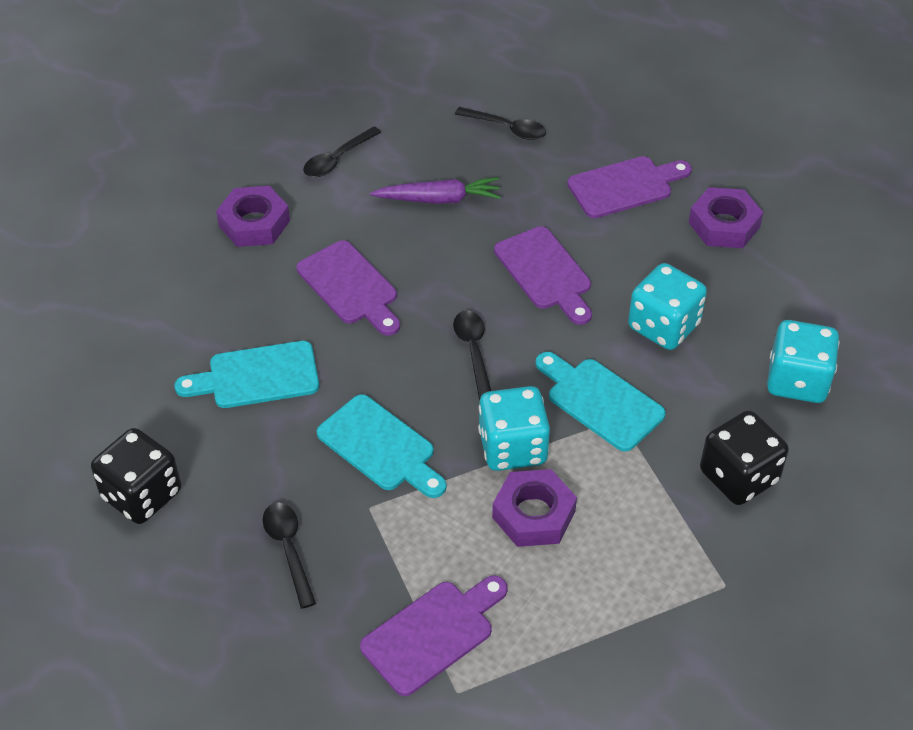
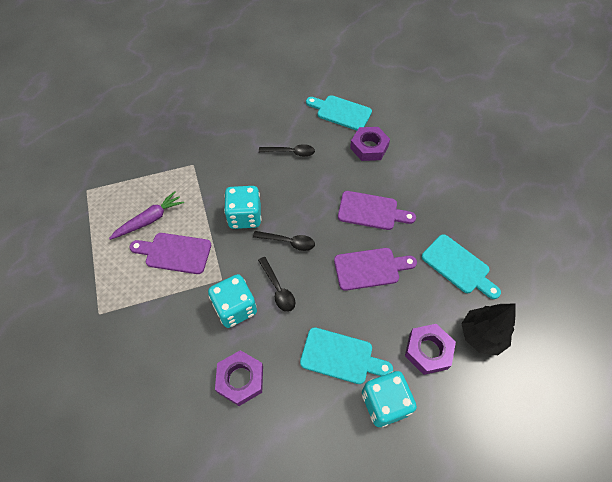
black dice: 2 -> 0
black spoon: 4 -> 3
black tree: 0 -> 1
purple cutting board: 4 -> 3

